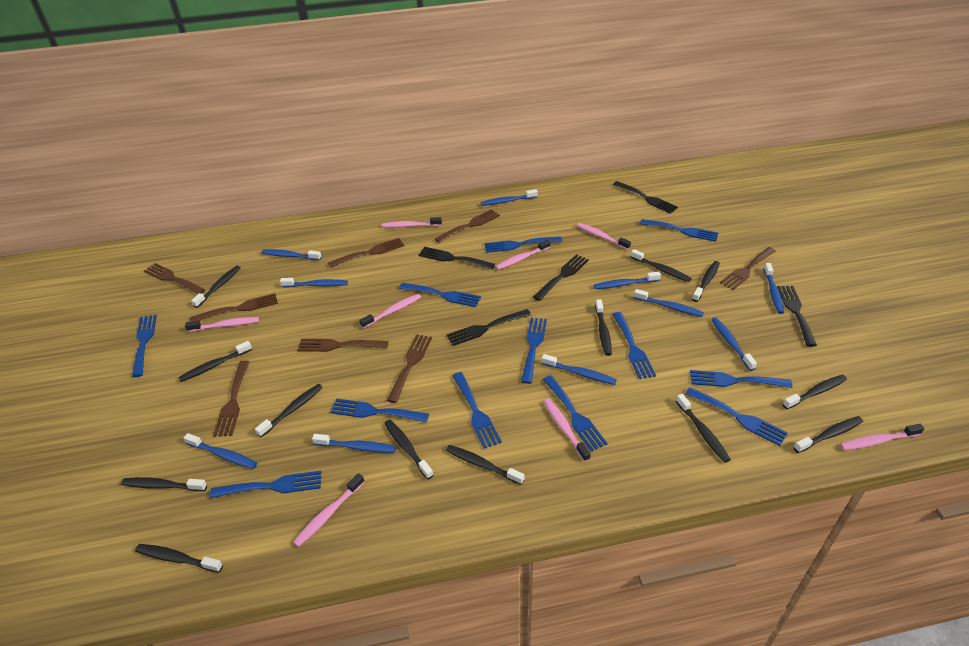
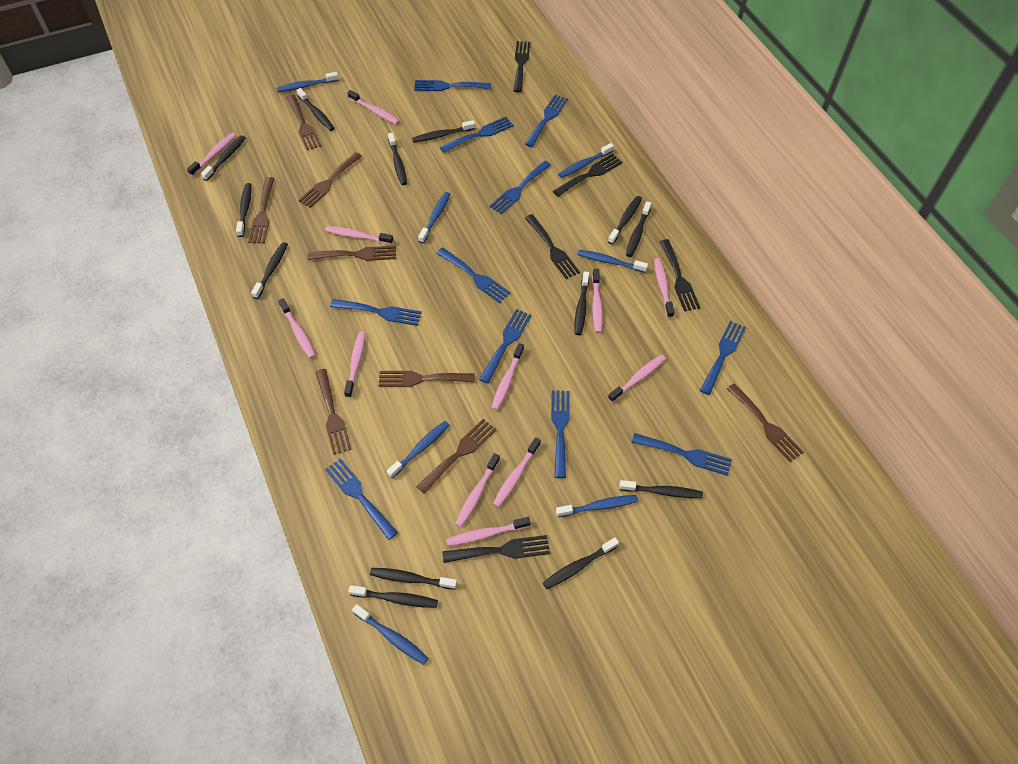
blue fork: 12 -> 11
blue toothbrush: 10 -> 7
pink toothbrush: 8 -> 12

